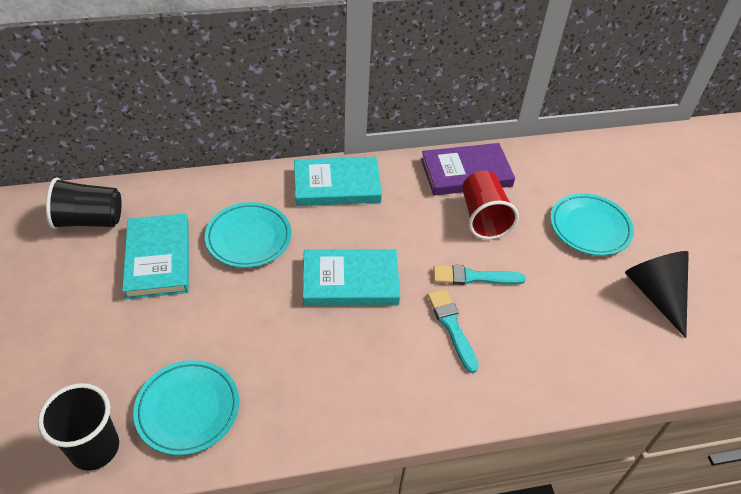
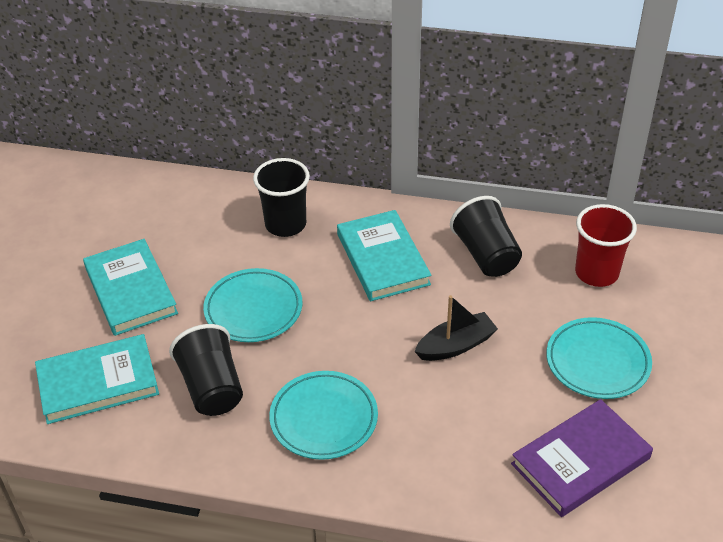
black boat: 0 -> 1
black cone: 1 -> 0
black cup: 2 -> 3
turquoise brush: 2 -> 0

